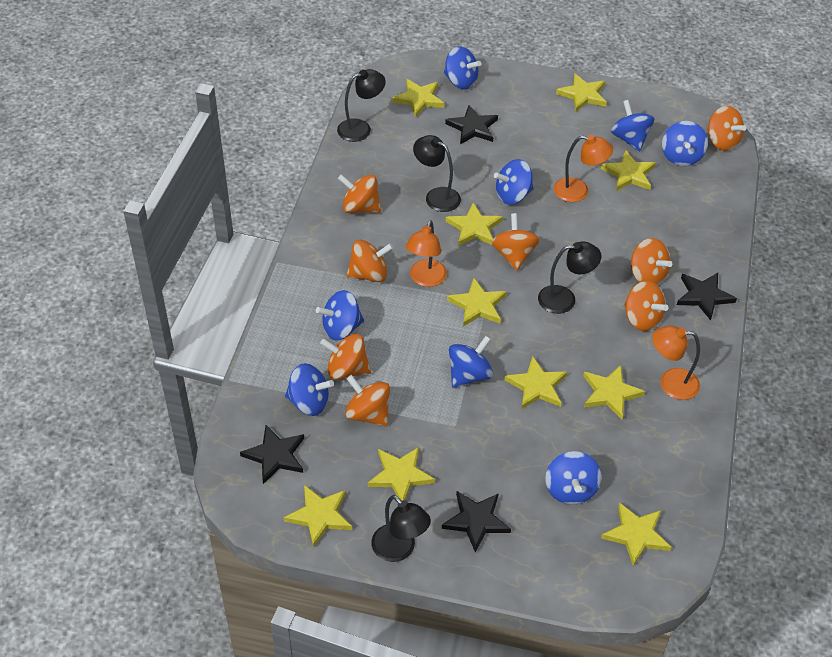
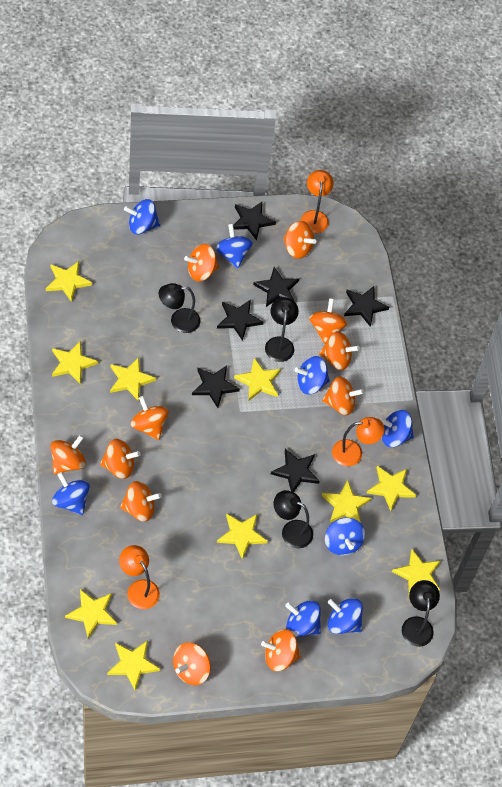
black star: 4 -> 6
orange spinning top: 8 -> 11

